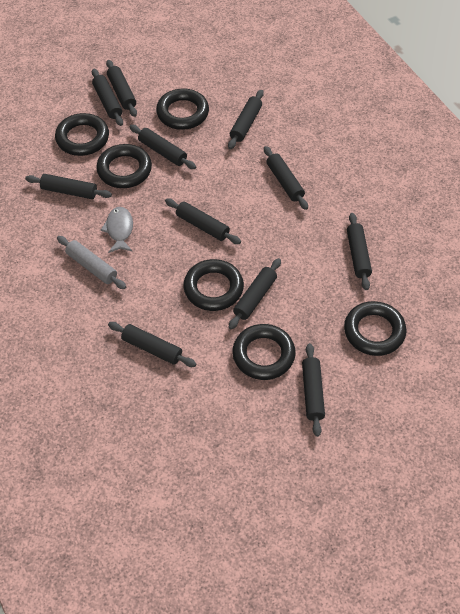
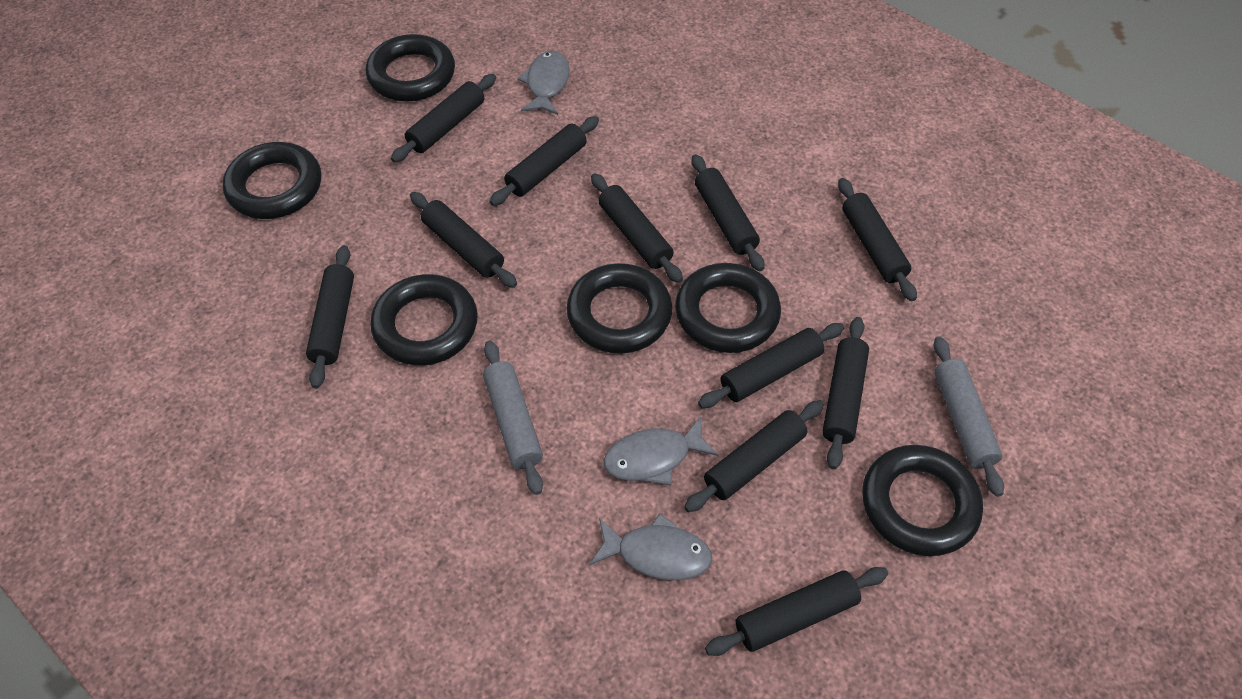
grey fish: 1 -> 3
grey rolling pin: 1 -> 2

